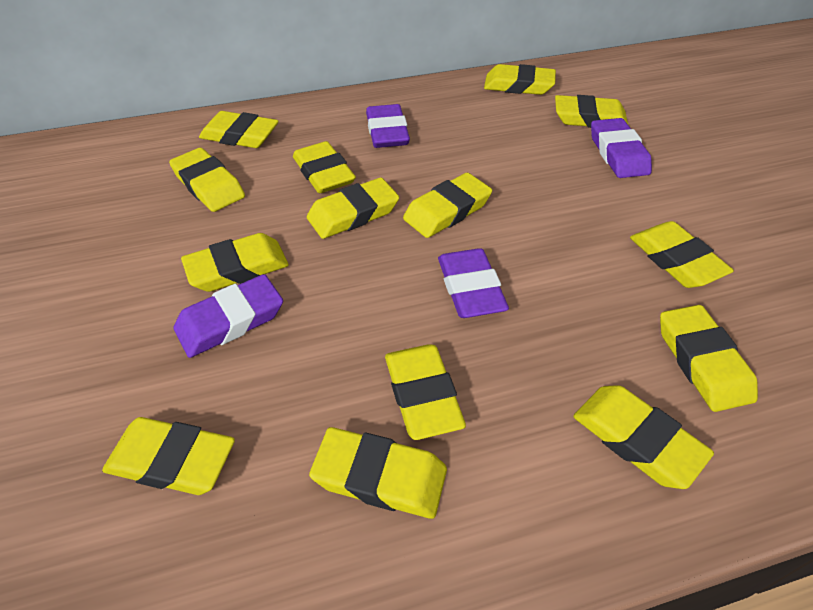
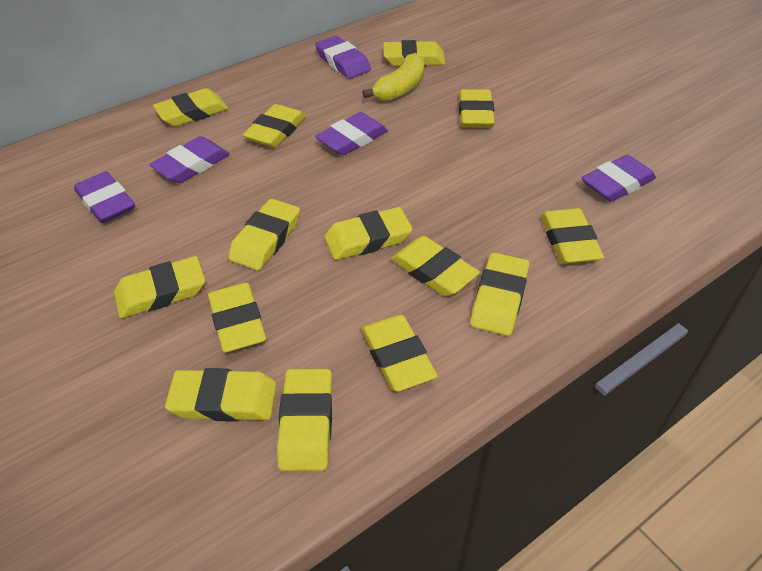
purple eraser: 4 -> 5
yellow banana: 0 -> 1

